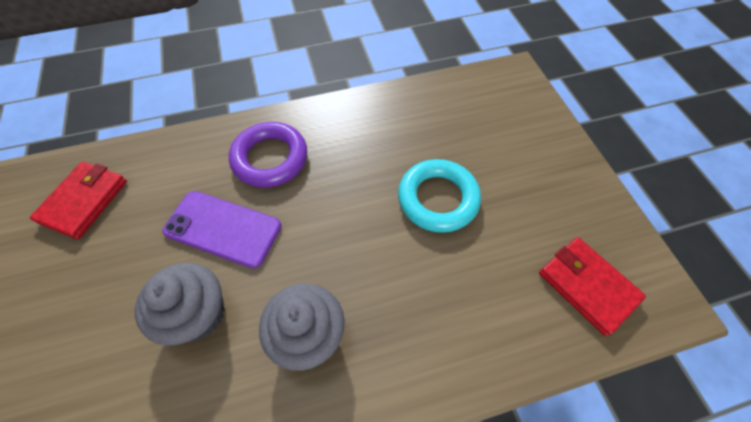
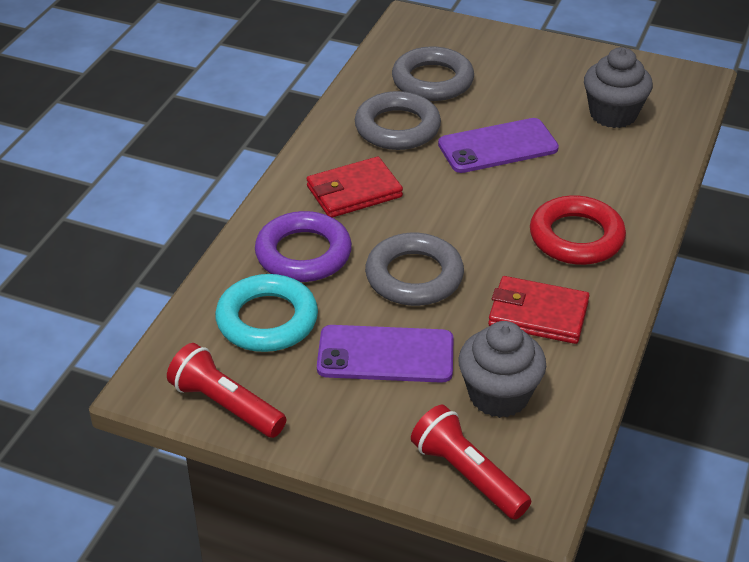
grey ring: 0 -> 3
purple phone: 1 -> 2
red flashlight: 0 -> 2
red ring: 0 -> 1

